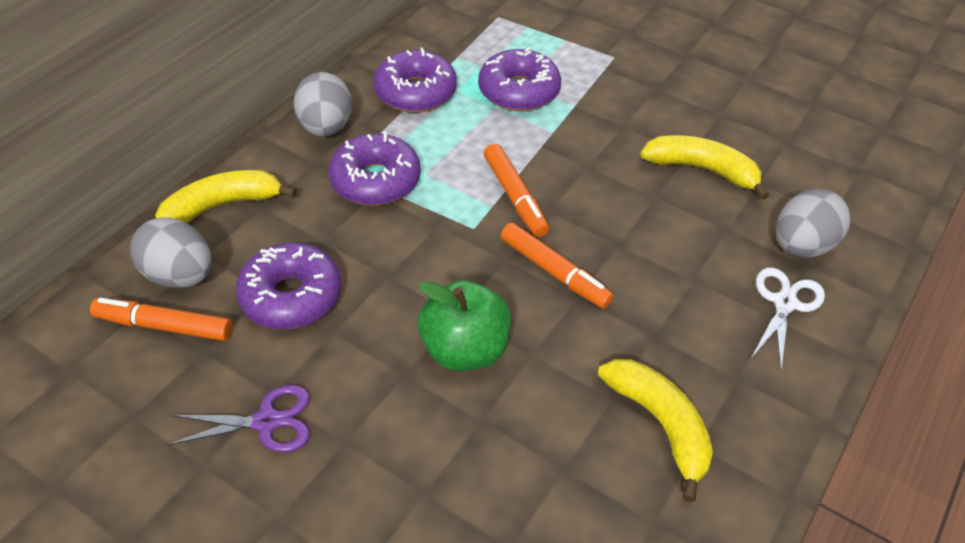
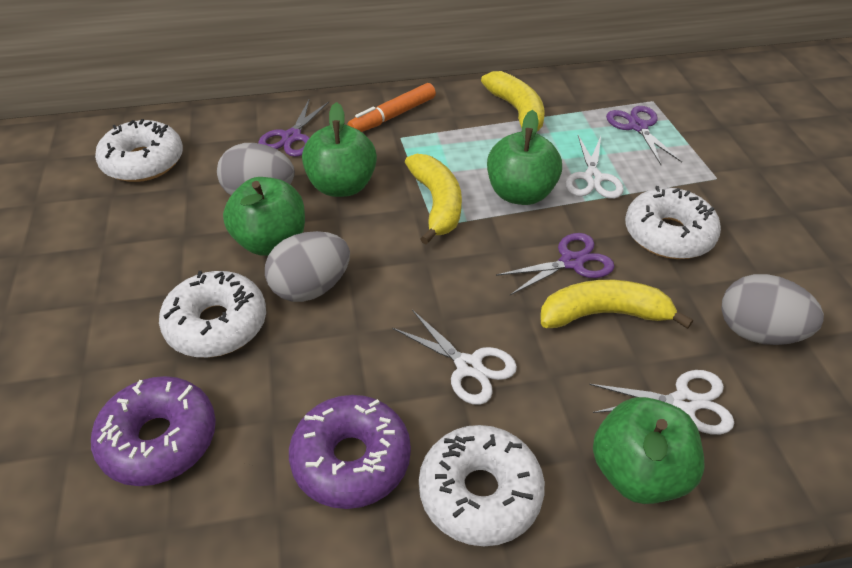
green apple: 1 -> 4
orange marker: 3 -> 1
purple donut: 4 -> 2
purple scissors: 1 -> 3
white donut: 0 -> 4
white scissors: 1 -> 3

